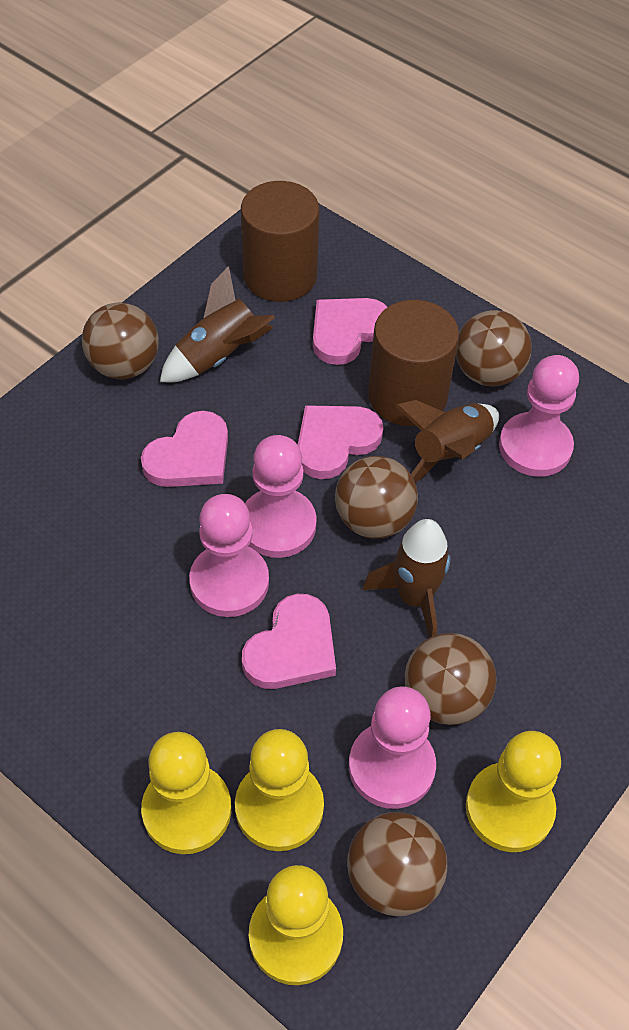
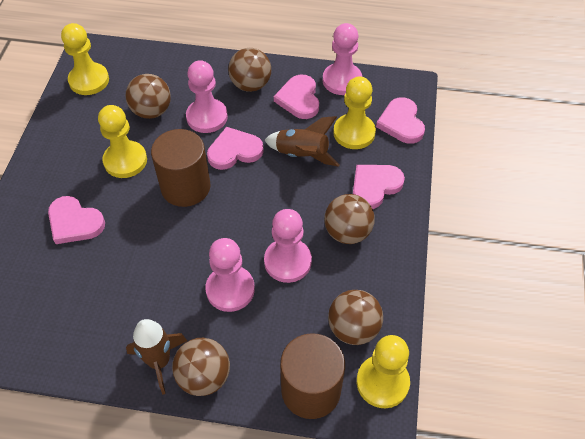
brown rocket: 3 -> 2
pink heart: 4 -> 5

